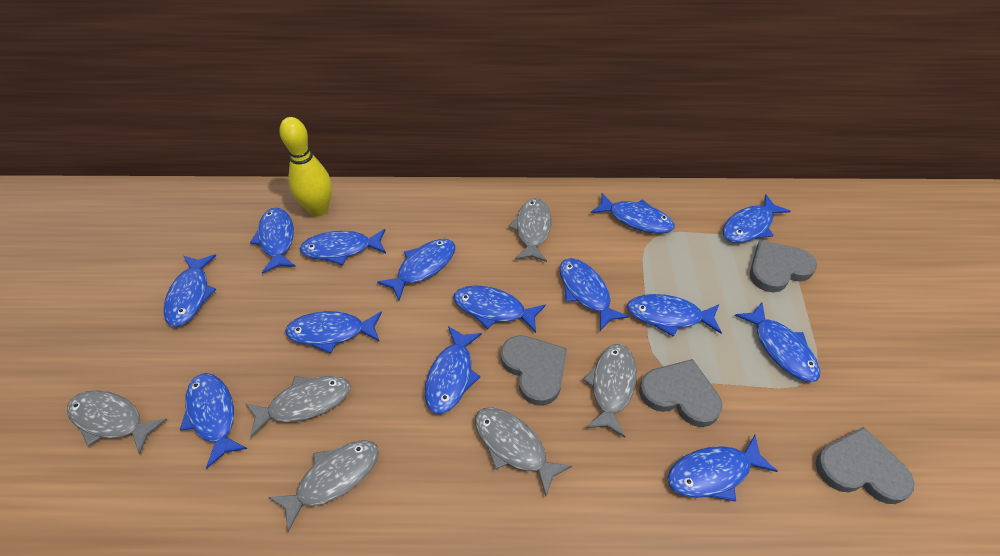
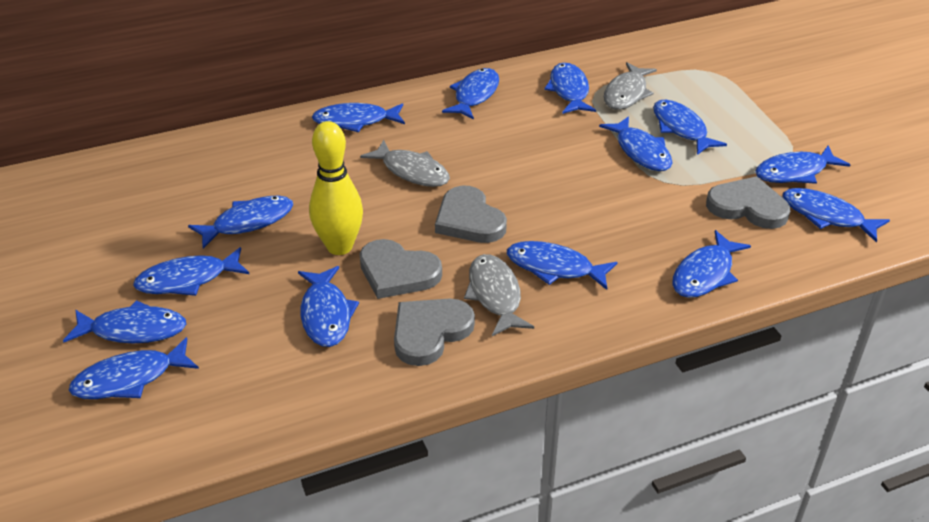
grey fish: 6 -> 3

